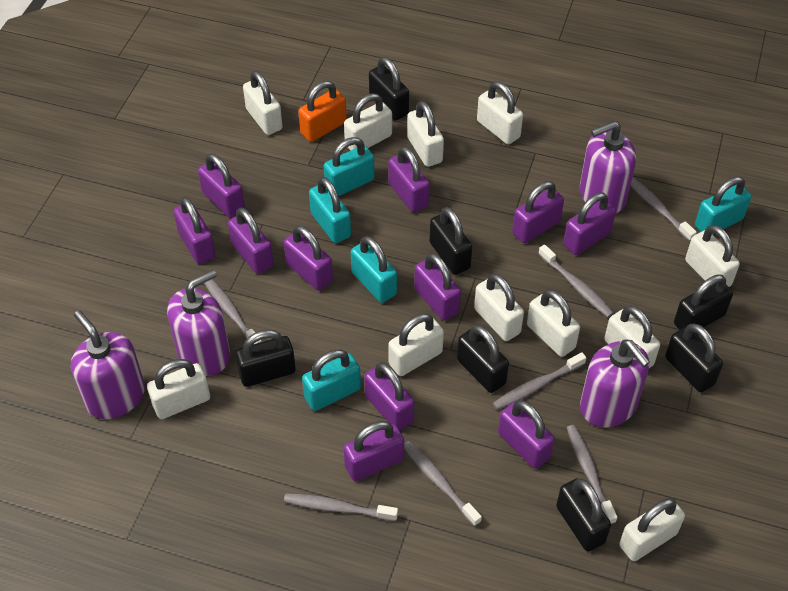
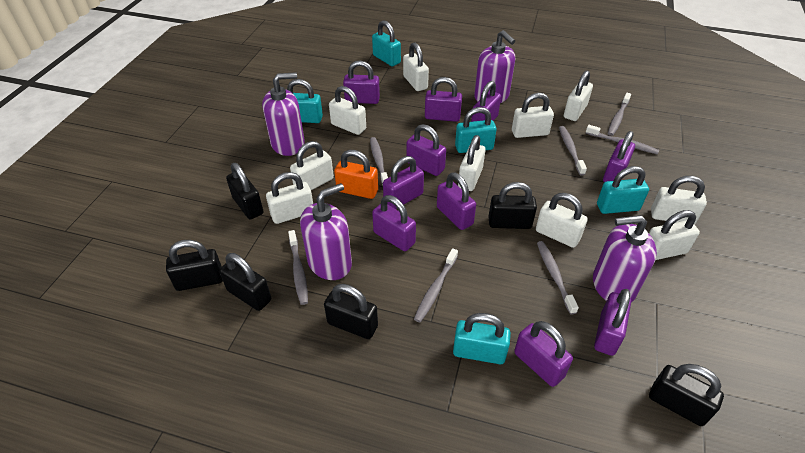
black padlock: 7 -> 6
purple padlock: 11 -> 10
white padlock: 11 -> 10

